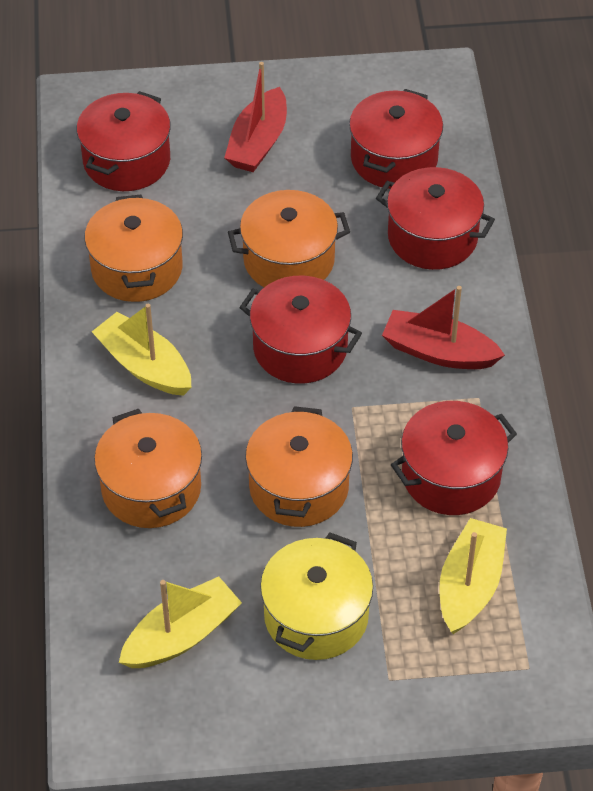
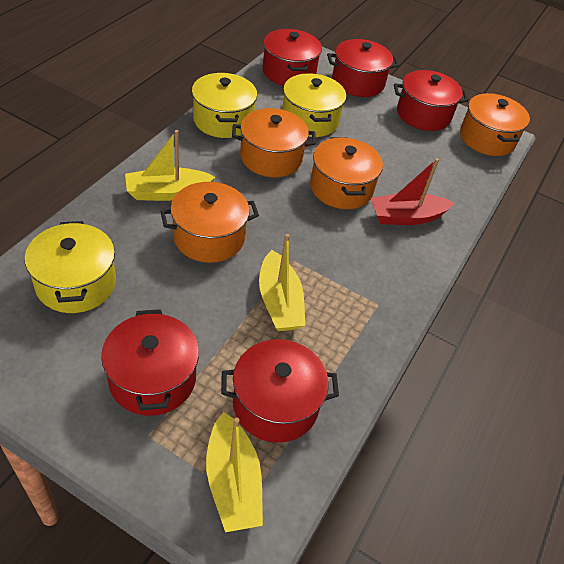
red boat: 2 -> 1
yellow pot: 1 -> 3

